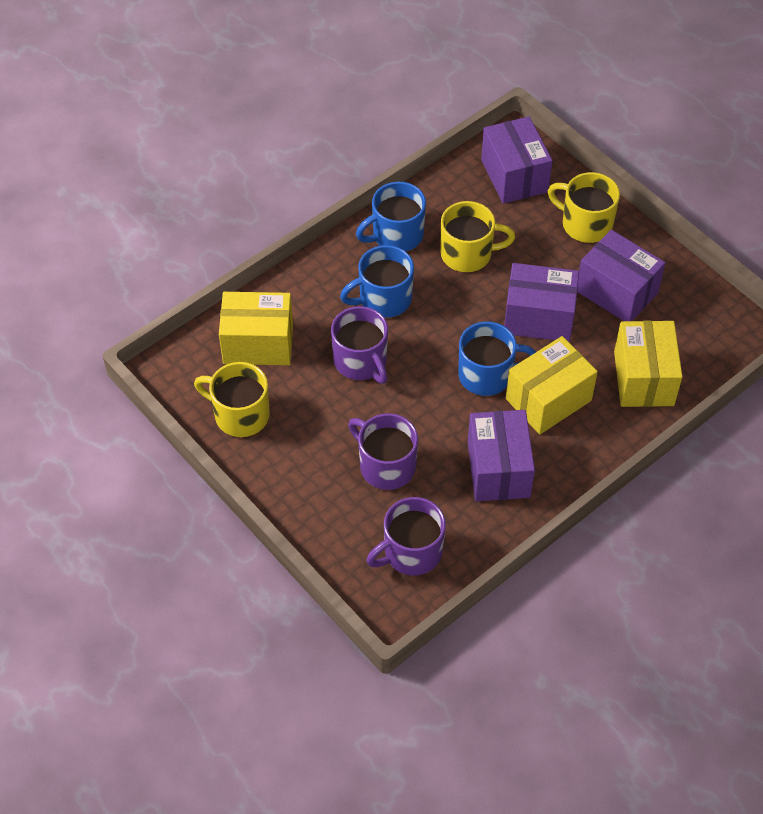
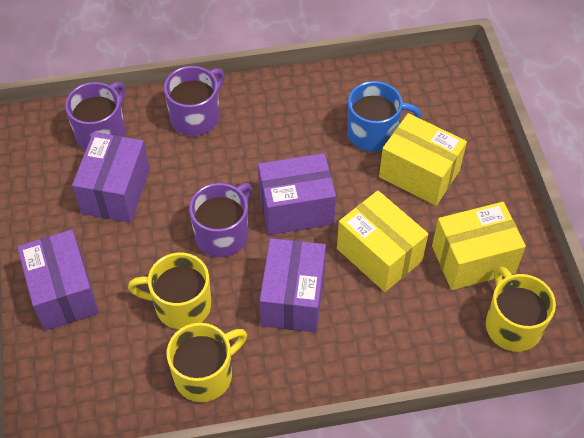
blue mug: 3 -> 1

